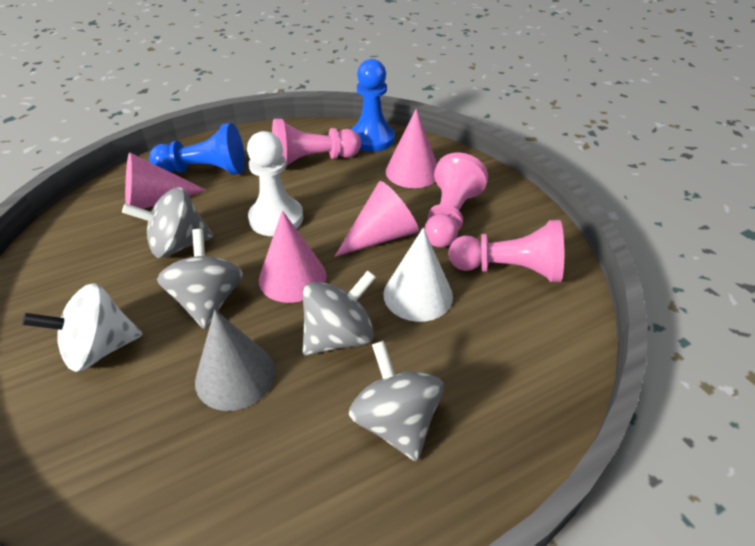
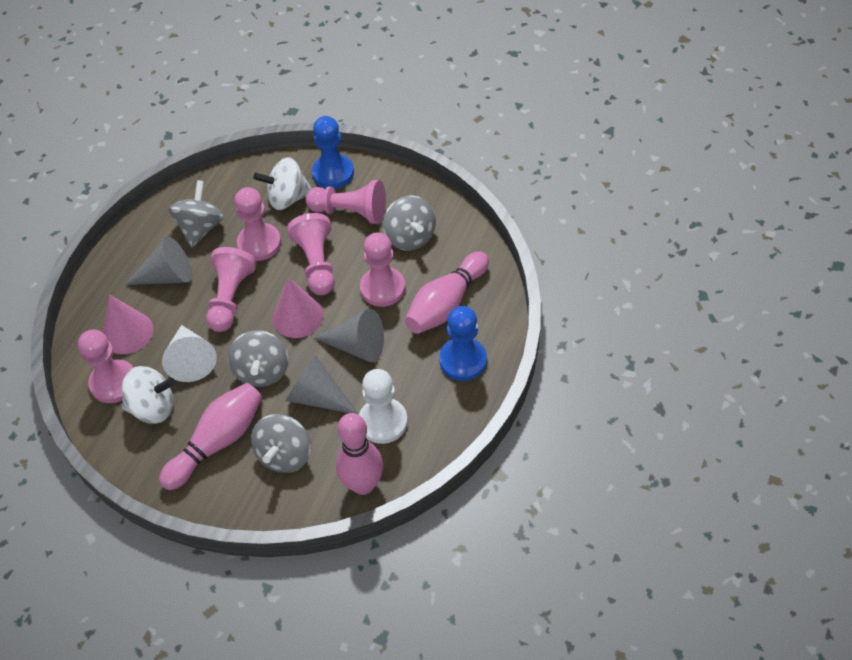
grey cone: 1 -> 3
pink bowling pin: 0 -> 3
pink cone: 4 -> 2
pink pawn: 3 -> 6
white spinning top: 1 -> 2

